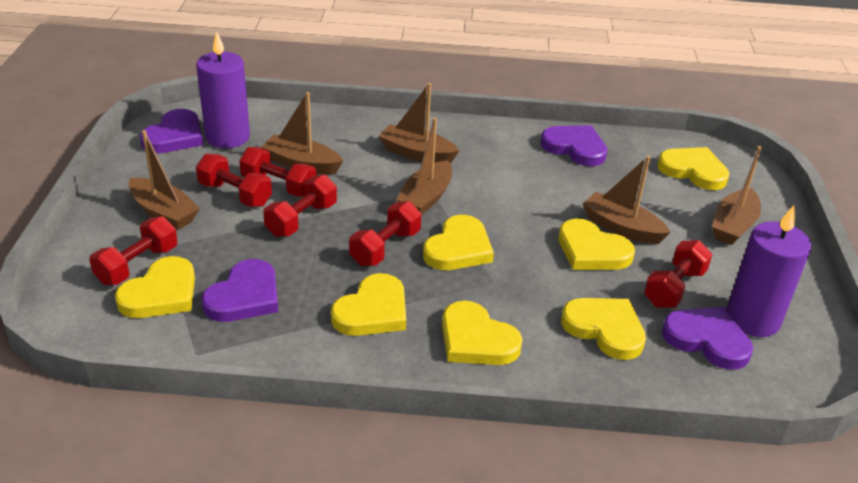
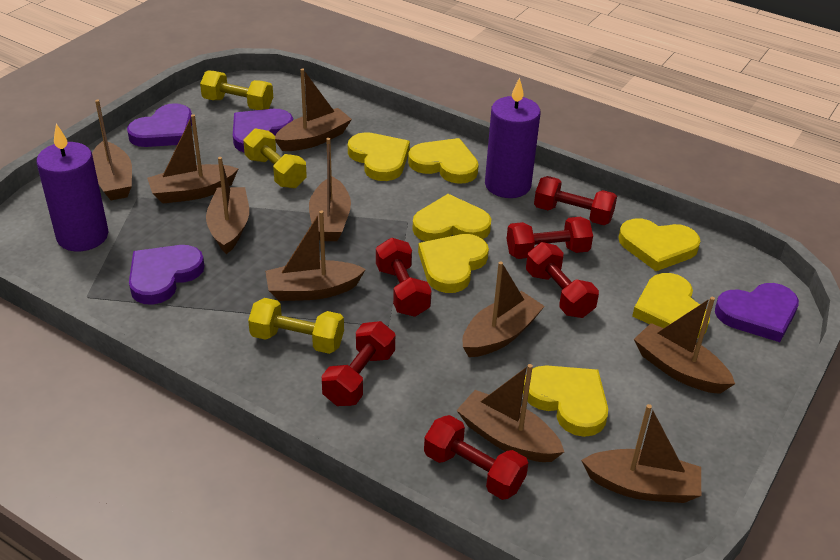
brown boat: 6 -> 10
yellow dumbbell: 0 -> 3

